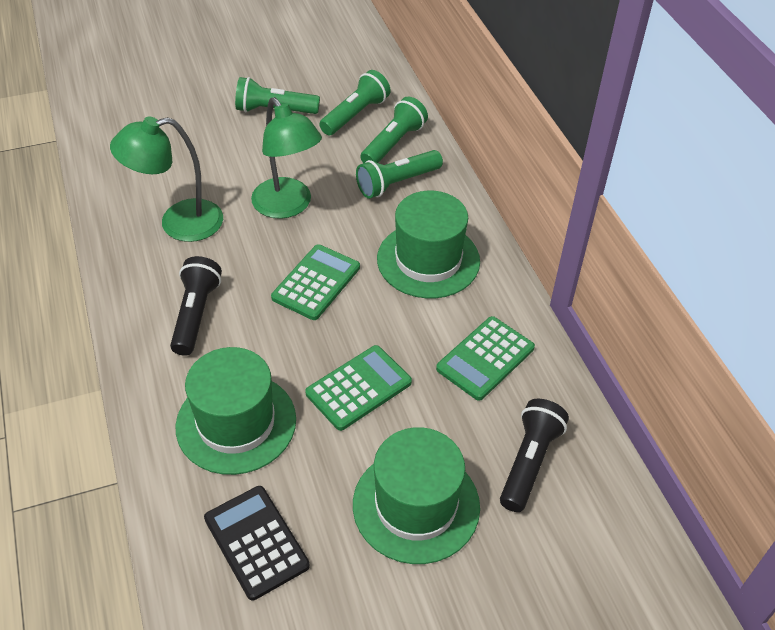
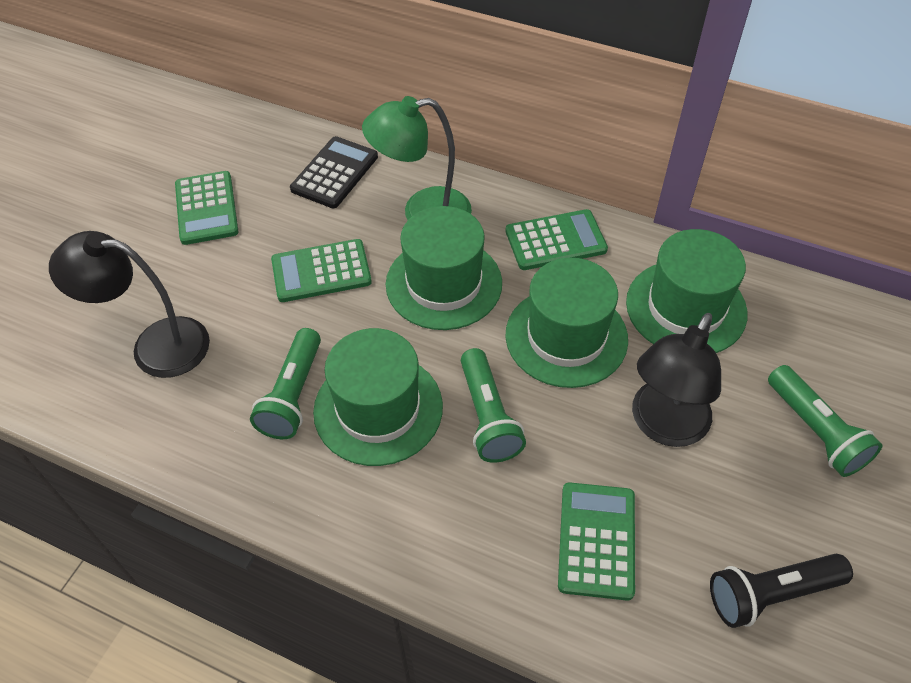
black flashlight: 2 -> 1
black lamp: 0 -> 2
green calculator: 3 -> 4
green flashlight: 4 -> 3
green hat: 3 -> 4
green lamp: 2 -> 1

